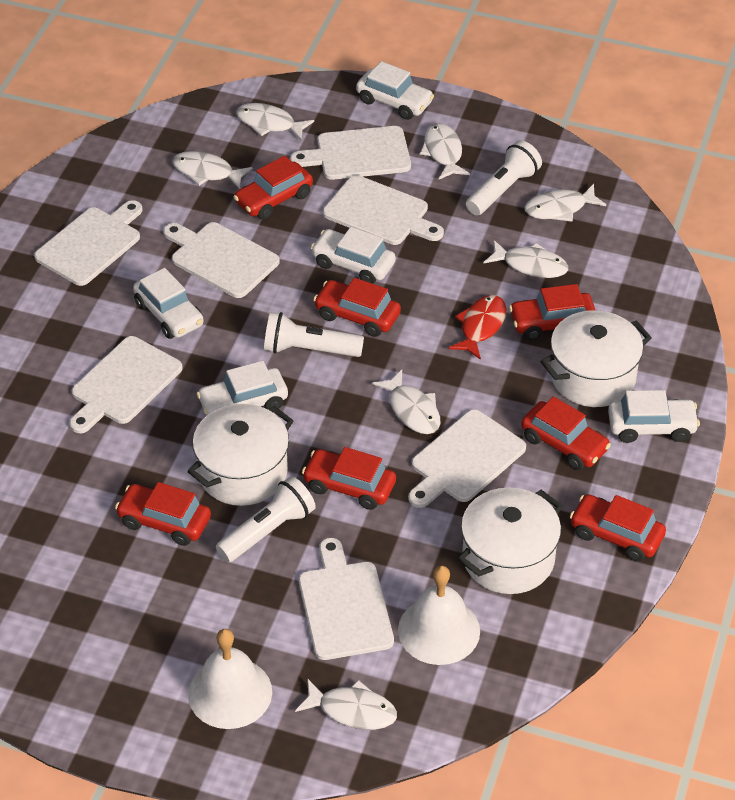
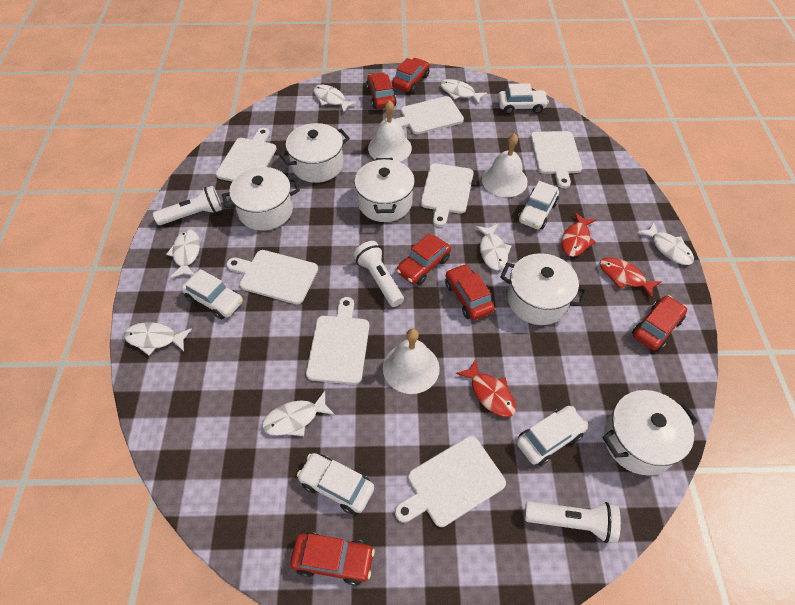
red car: 7 -> 6
red fish: 1 -> 3
white bell: 2 -> 3
white pot: 3 -> 5

